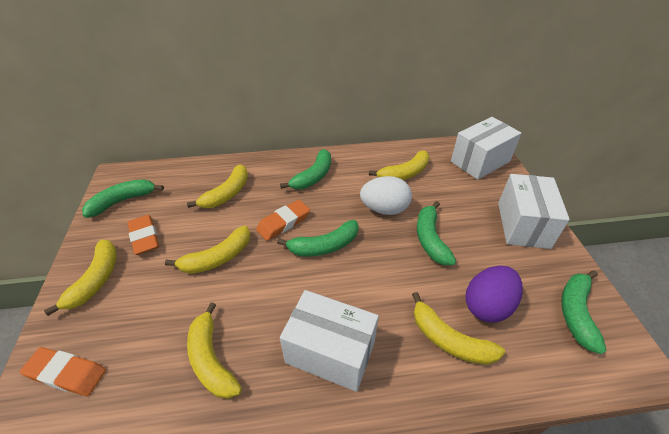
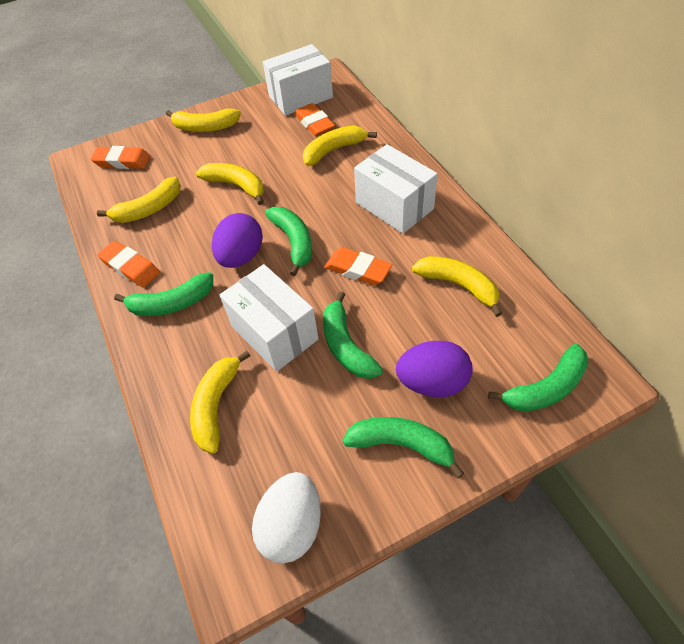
orange eraser: 3 -> 4
purple egg: 1 -> 2

